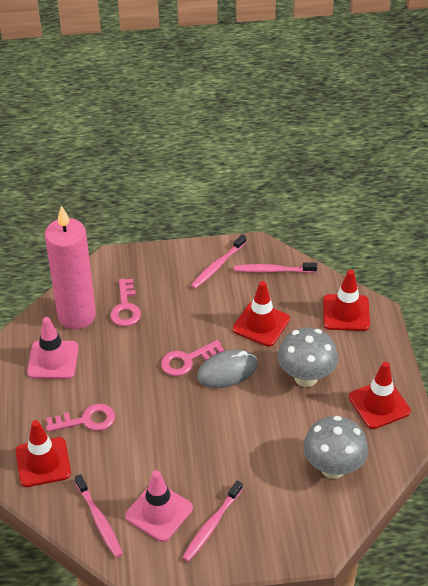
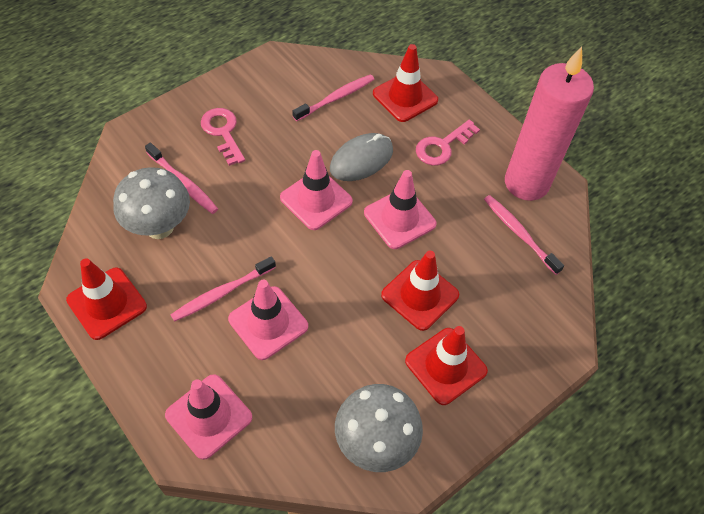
pink key: 3 -> 2
pink traffic cone: 2 -> 4

